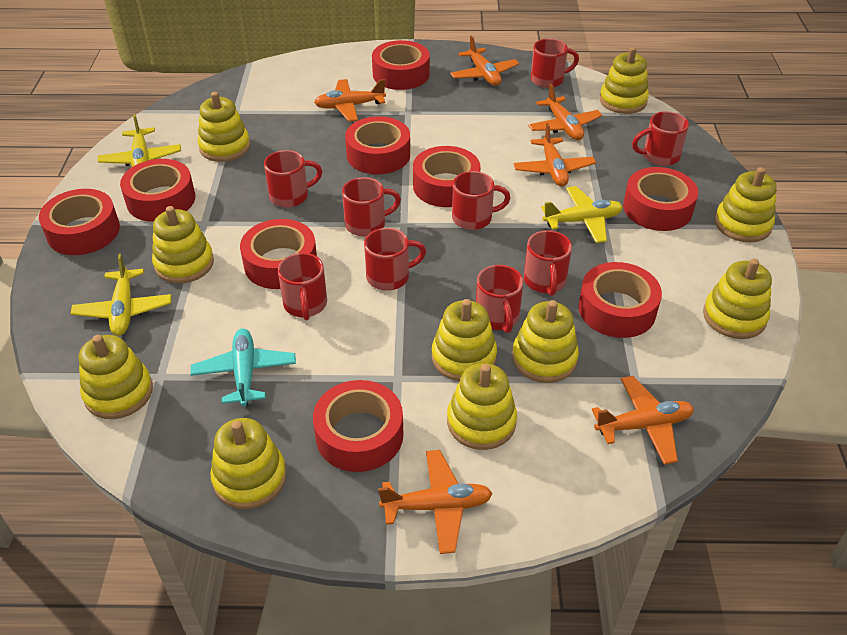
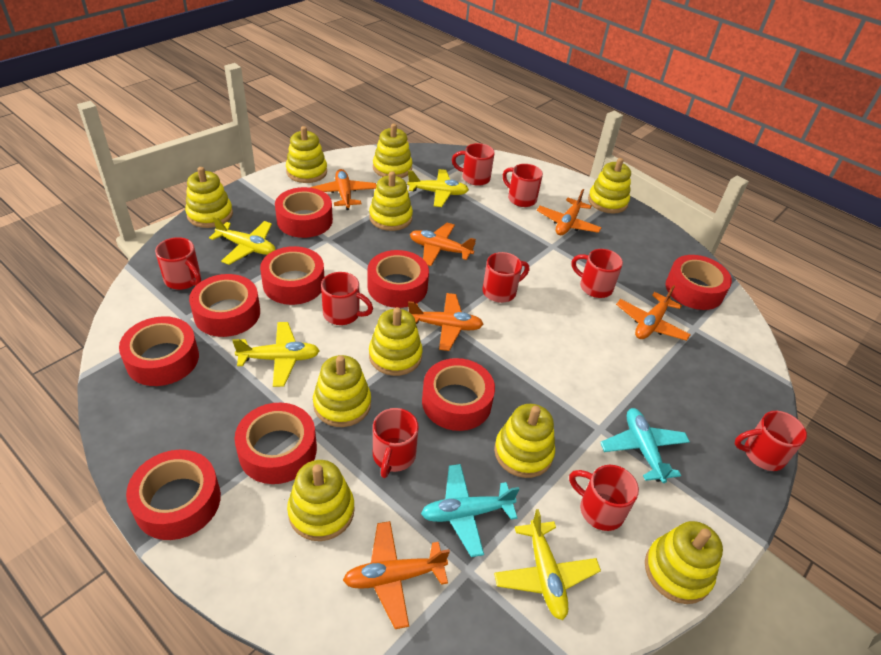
turquoise plane: 1 -> 2
yellow plane: 3 -> 4

